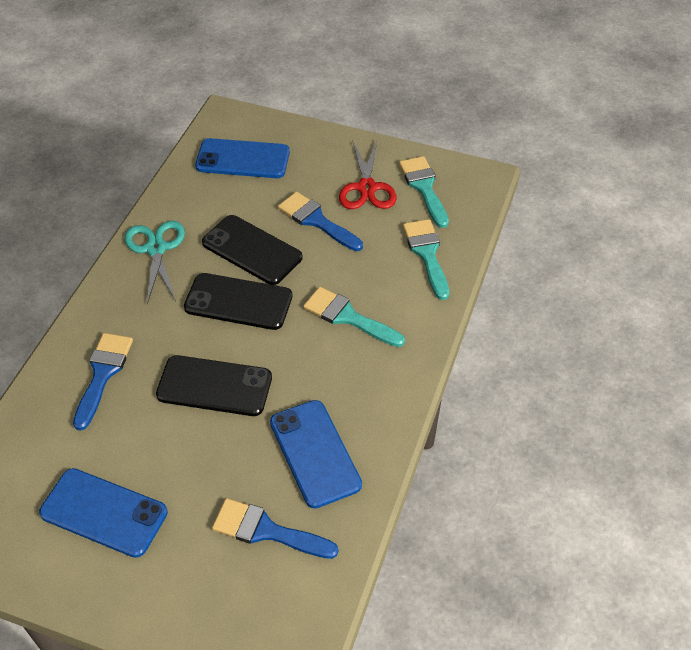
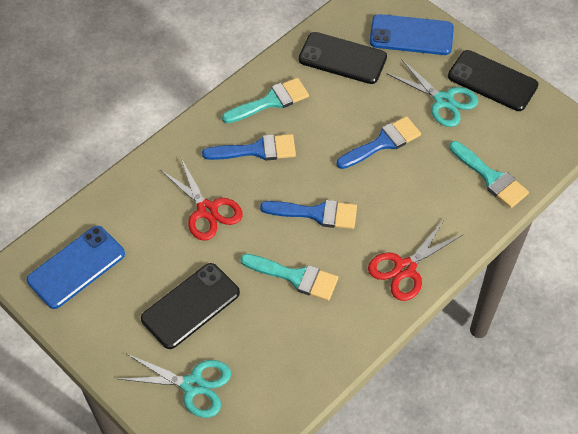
blue phone: 3 -> 2
red scissors: 1 -> 2
turquoise scissors: 1 -> 2

